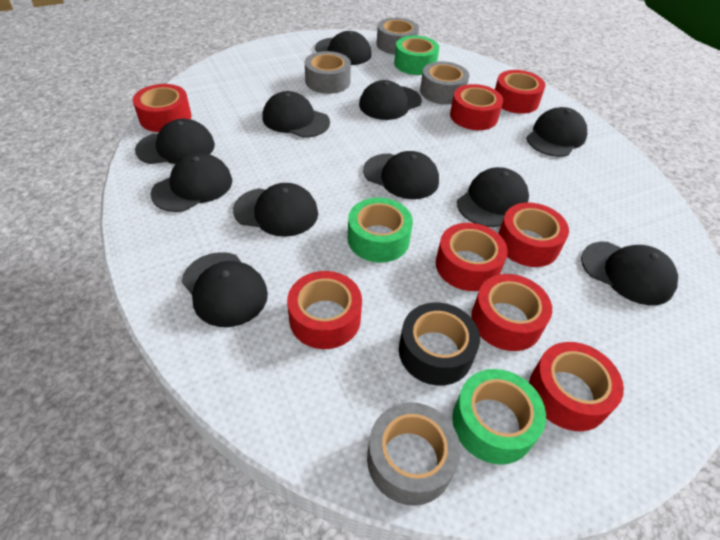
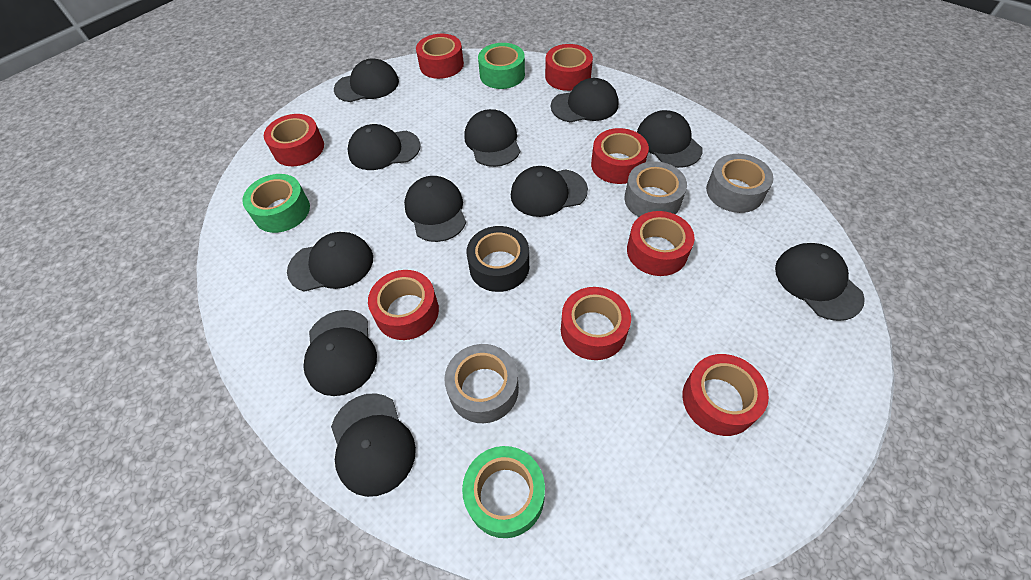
grey tape: 4 -> 3

